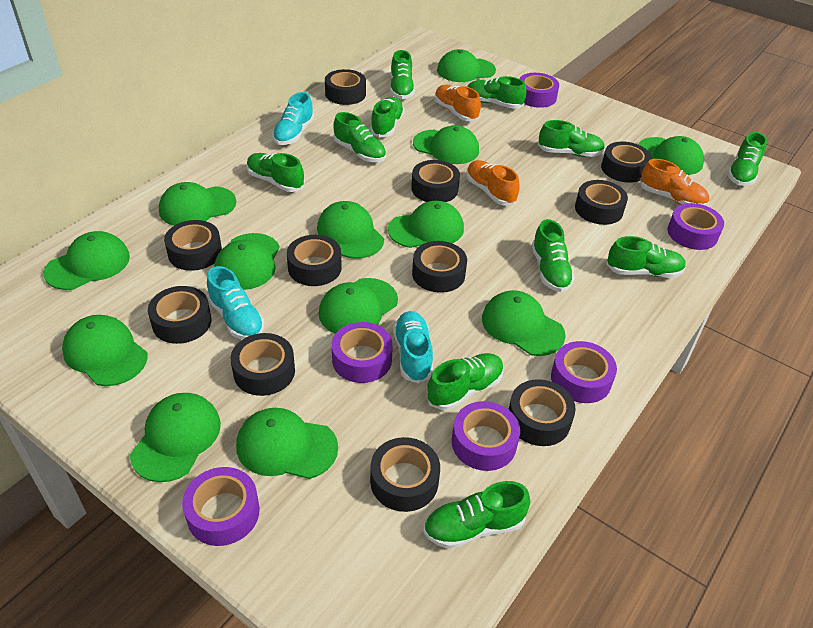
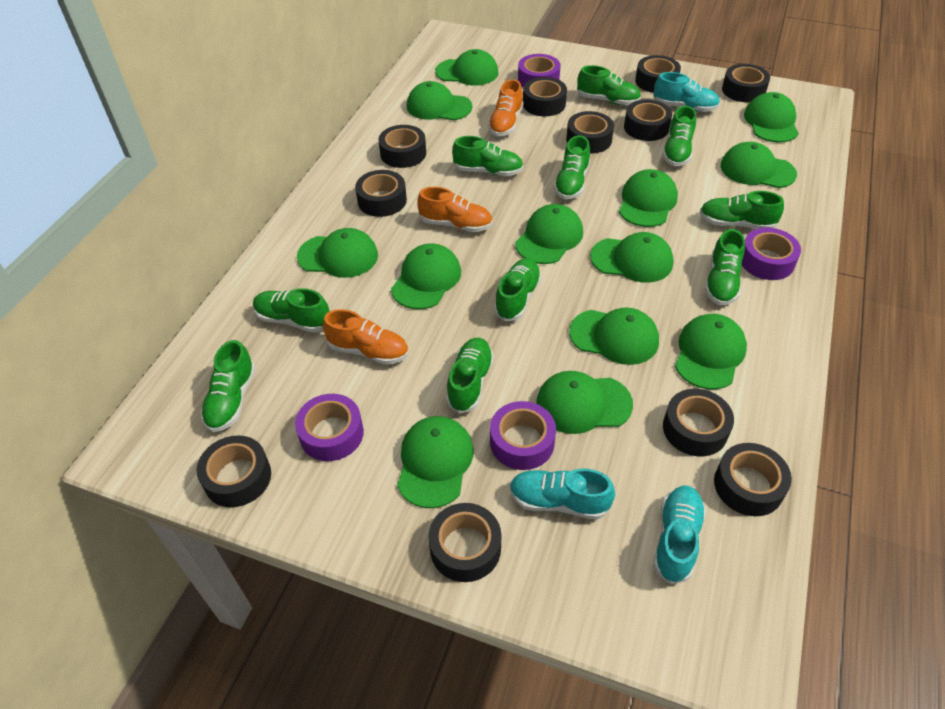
green shoe: 11 -> 10
purple tape: 6 -> 4

